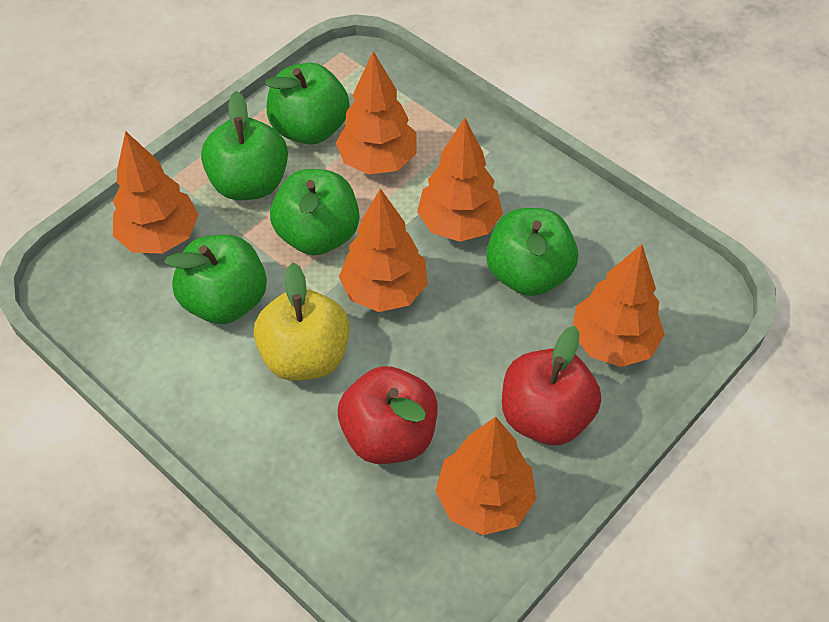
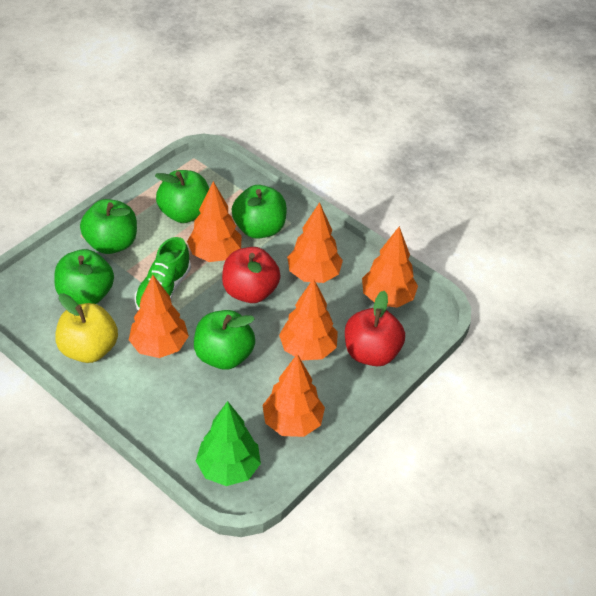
green shoe: 0 -> 1
green tree: 0 -> 1

